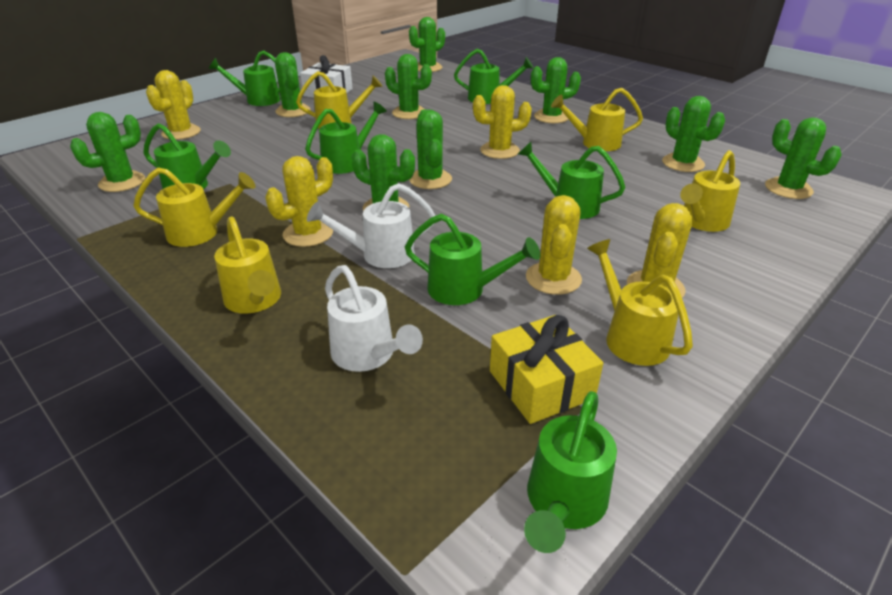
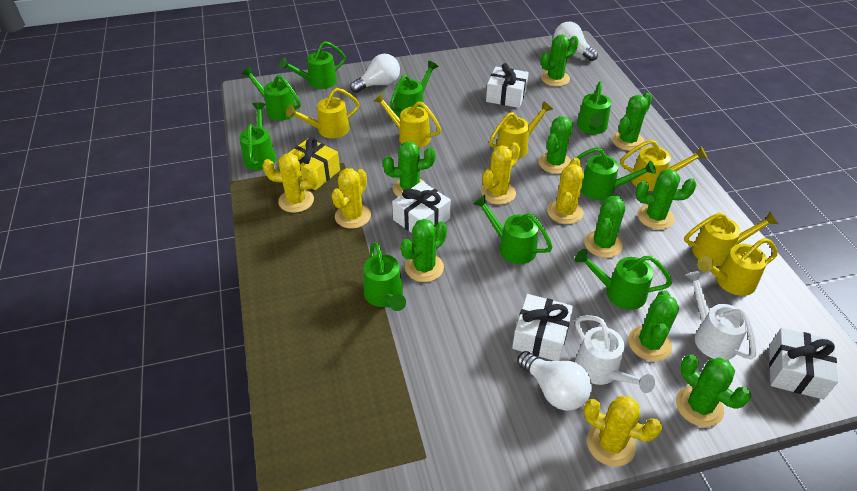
green watering can: 7 -> 9
white gift: 1 -> 4
white light bulb: 0 -> 3

